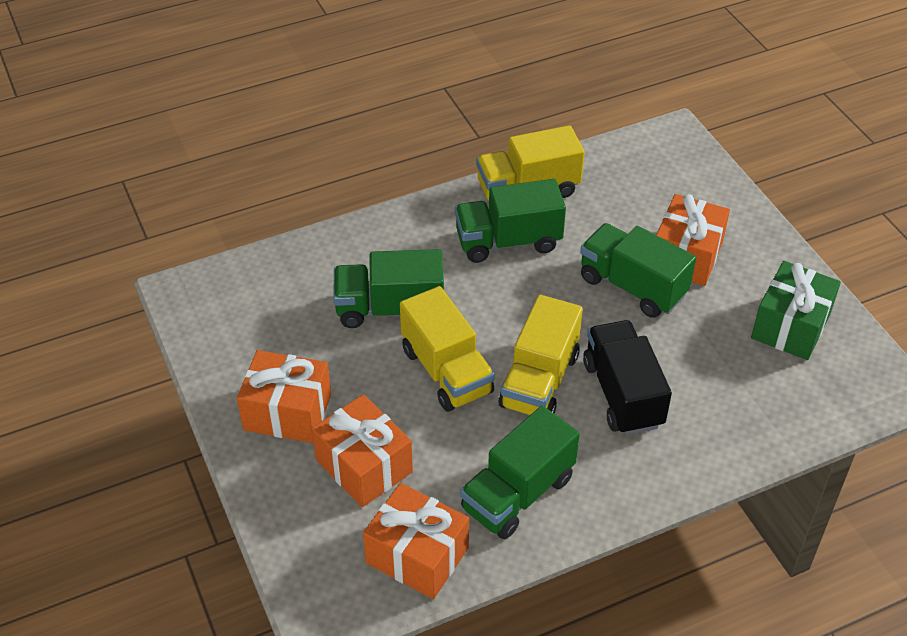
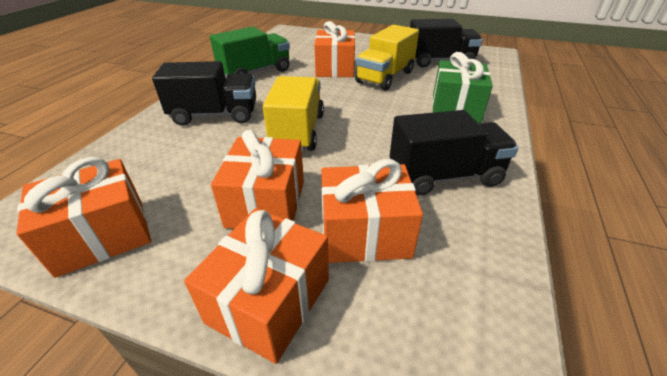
black truck: 1 -> 3
green truck: 4 -> 1
orange gift: 4 -> 5
yellow truck: 3 -> 2

